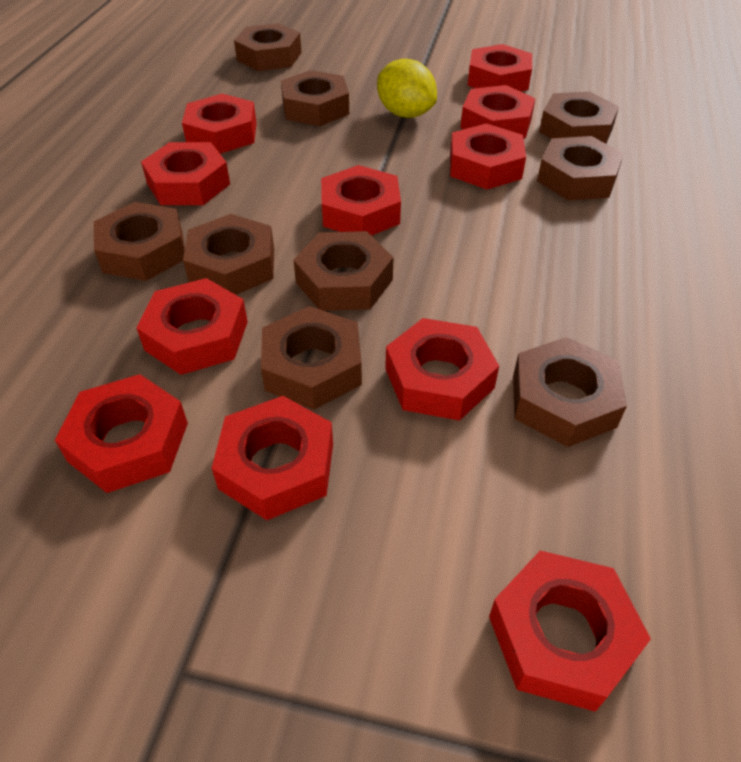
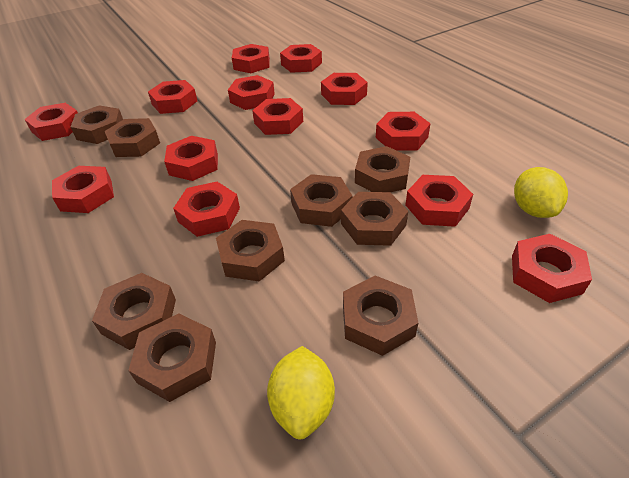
red nut: 11 -> 13
yellow lemon: 1 -> 2

